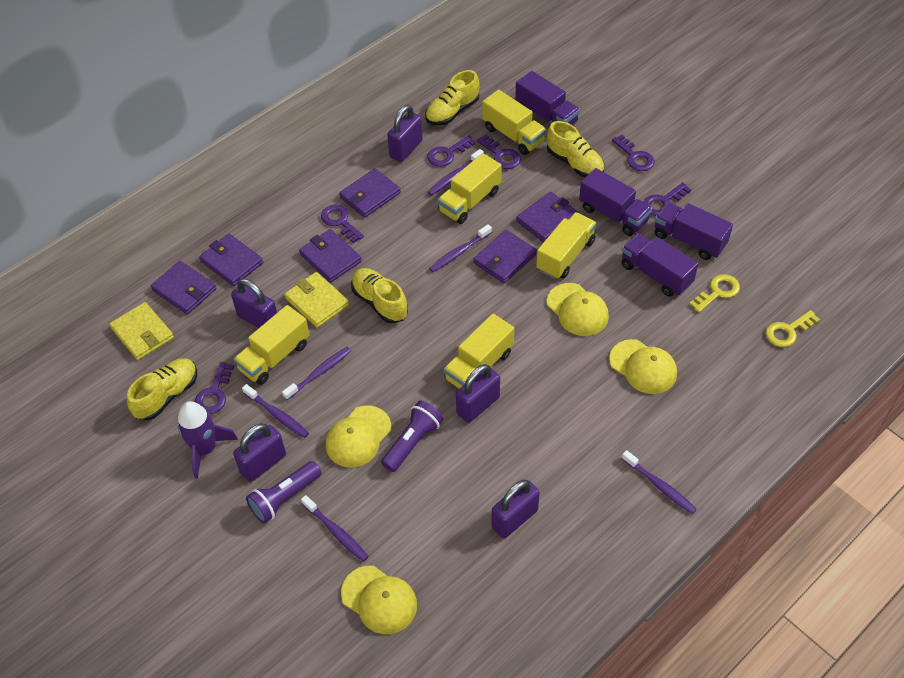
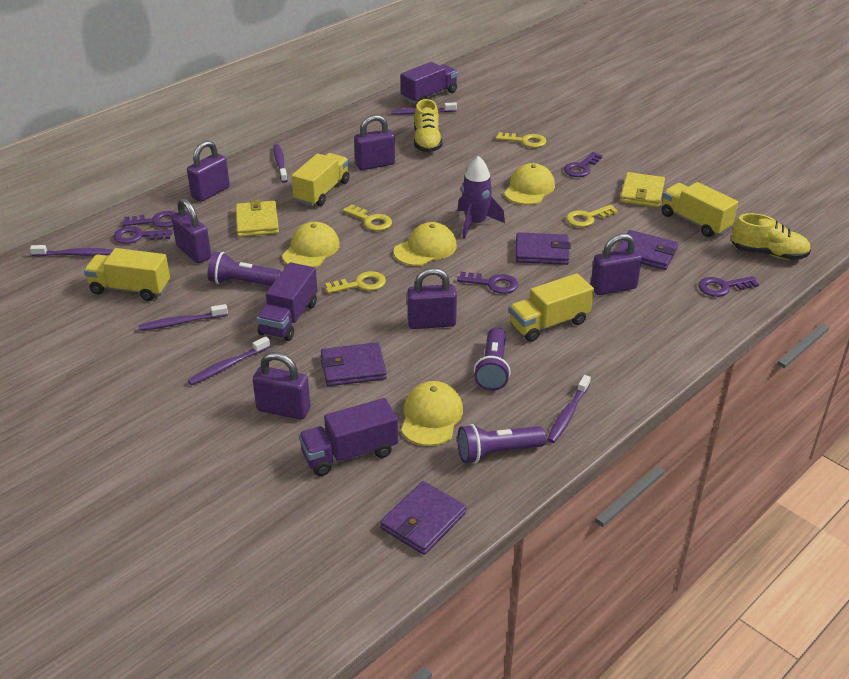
purple flashlight: 2 -> 3
purple key: 6 -> 5
purple padlock: 5 -> 6
purple truck: 4 -> 3
purple wallet: 6 -> 4
yellow key: 2 -> 4
yellow shoe: 4 -> 2
yellow truck: 5 -> 4

